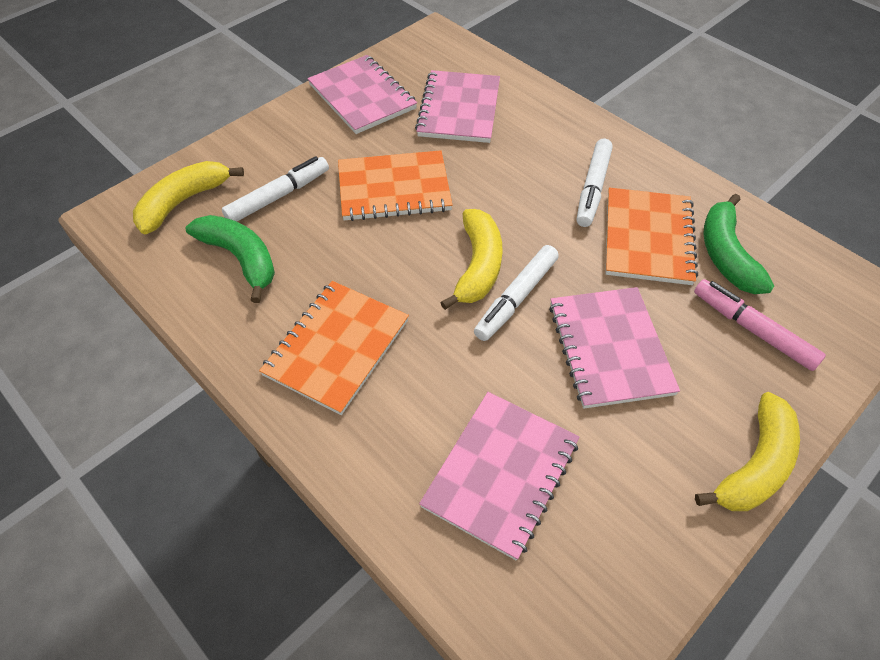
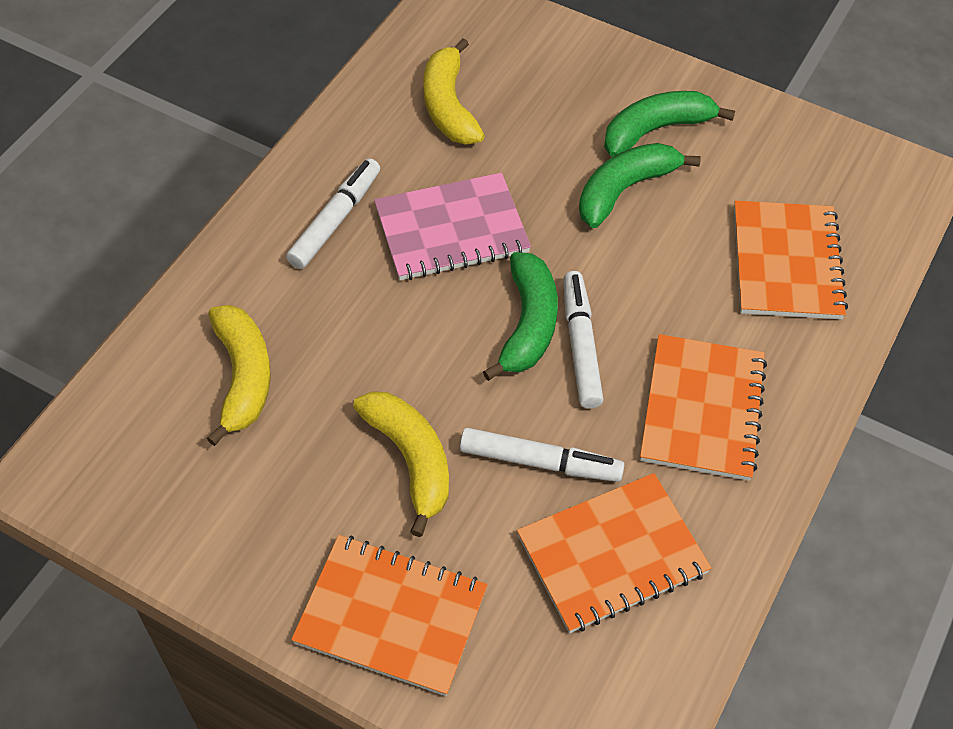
green banana: 2 -> 3
orange notebook: 3 -> 4
pink marker: 1 -> 0
pink notebook: 4 -> 1

